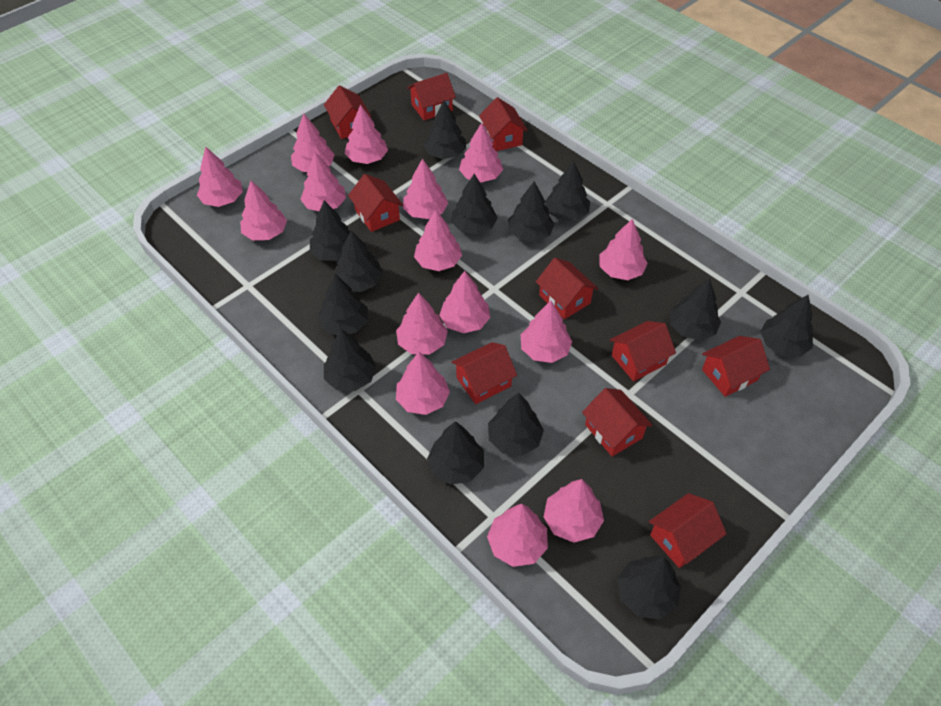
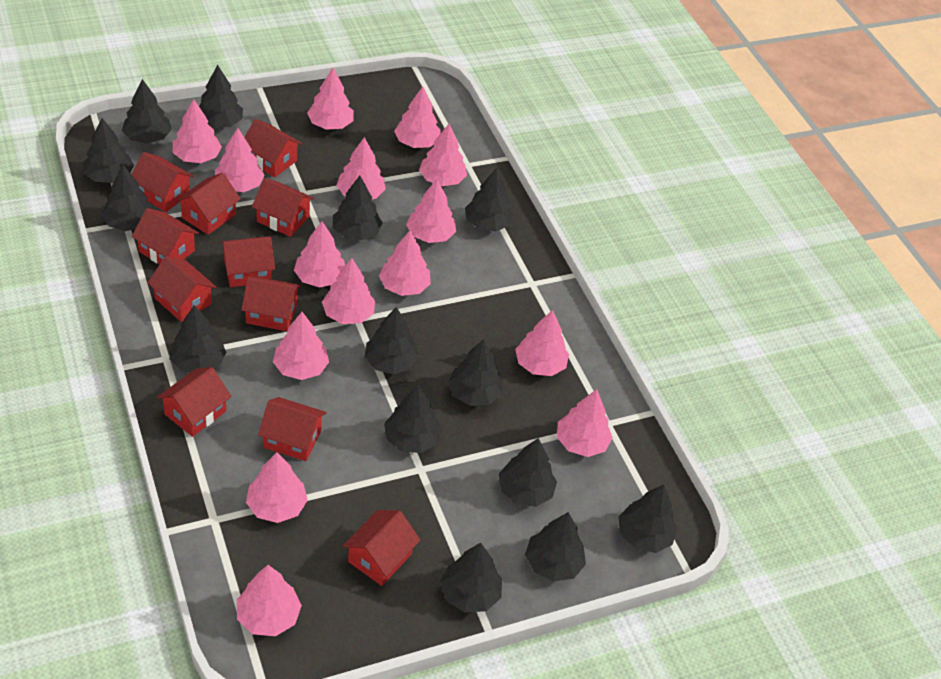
black tree: 13 -> 14
red house: 10 -> 11

